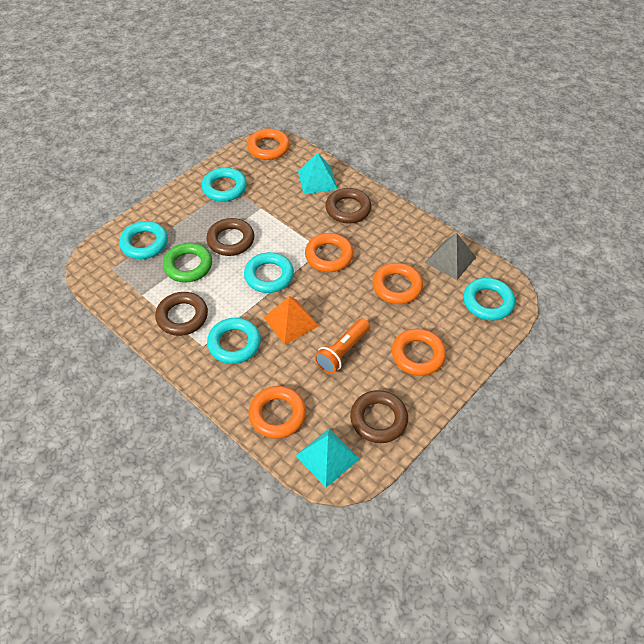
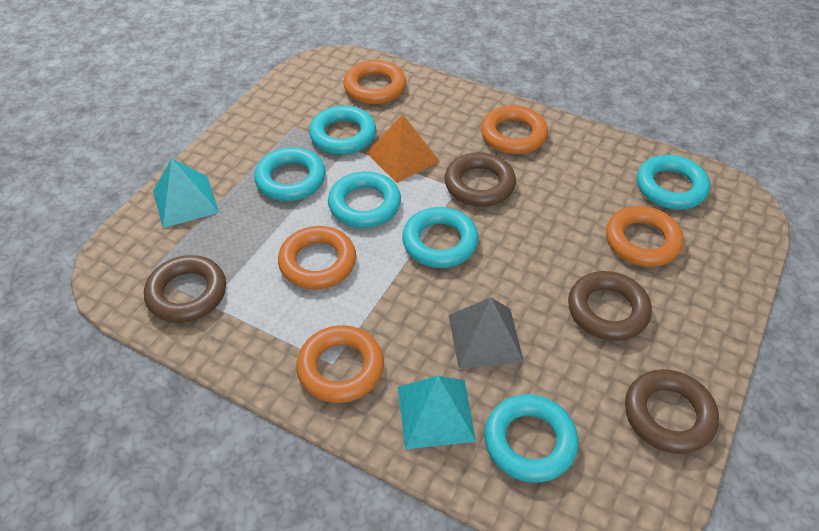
green ring: 1 -> 0
orange flashlight: 1 -> 0
turquoise ring: 5 -> 6

